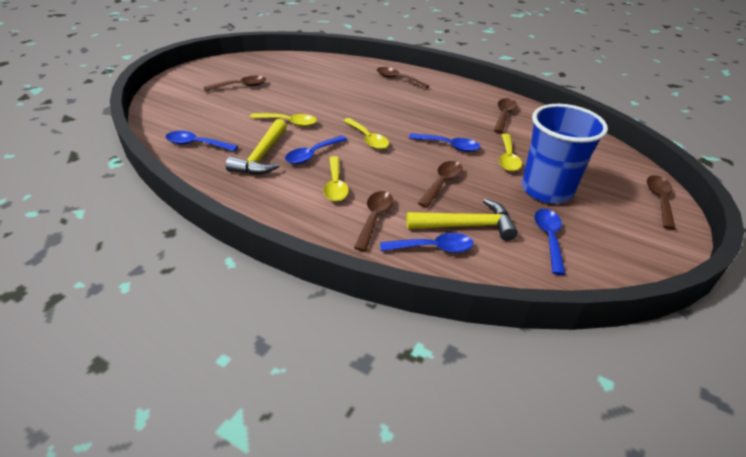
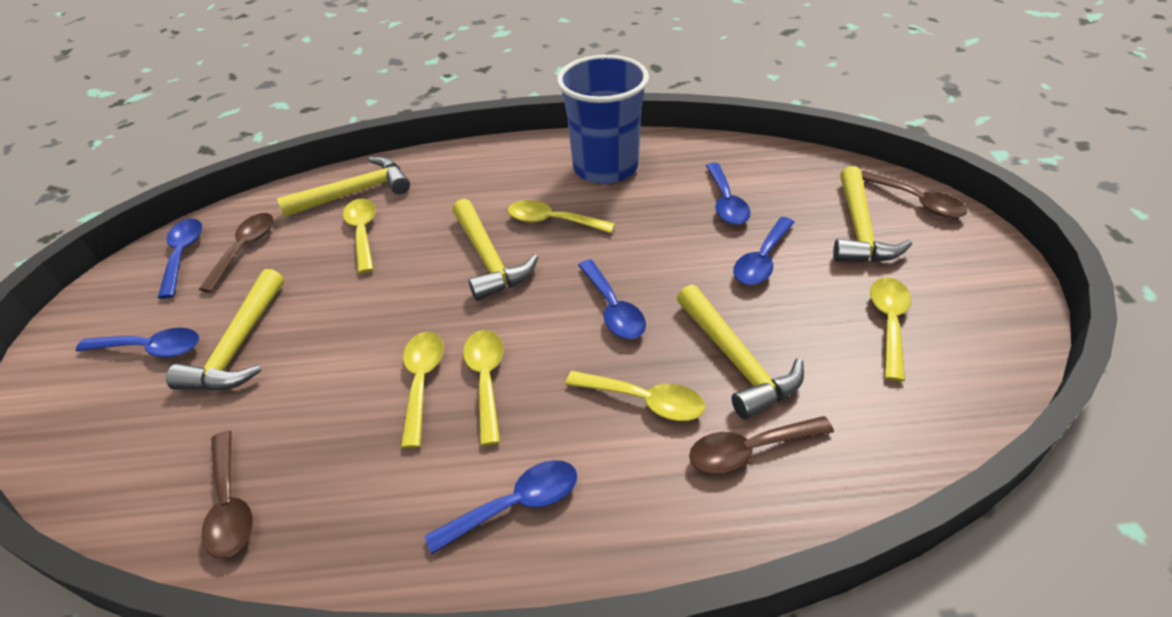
blue spoon: 5 -> 6
brown spoon: 6 -> 4
yellow hammer: 2 -> 5
yellow spoon: 4 -> 6

